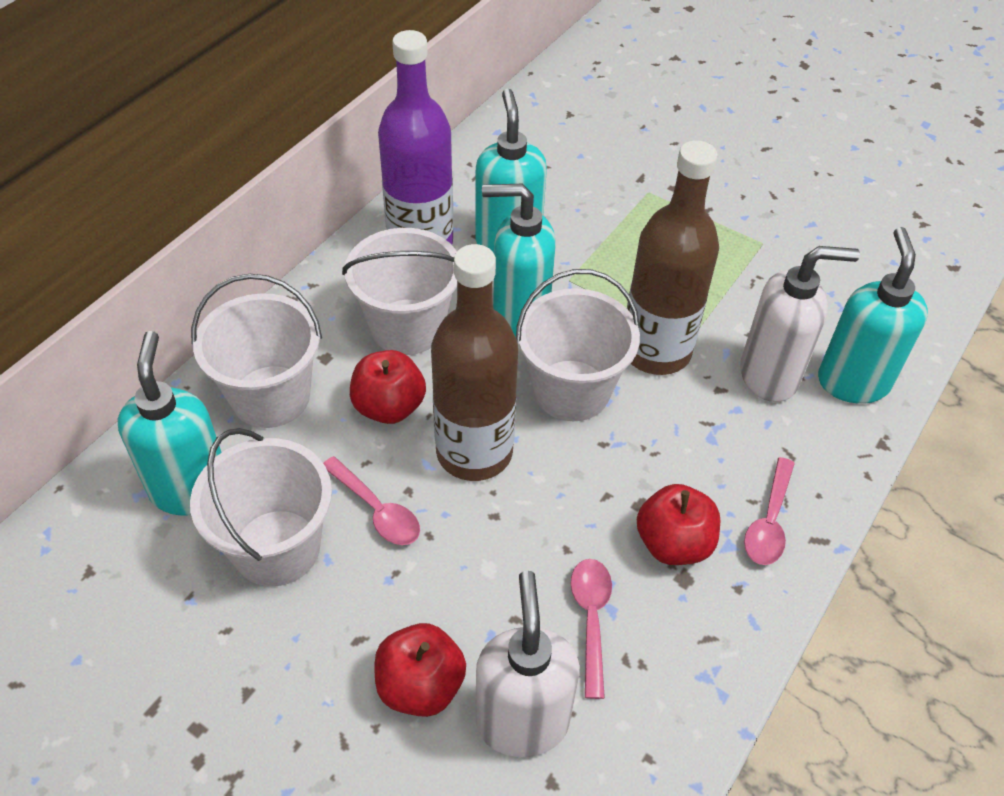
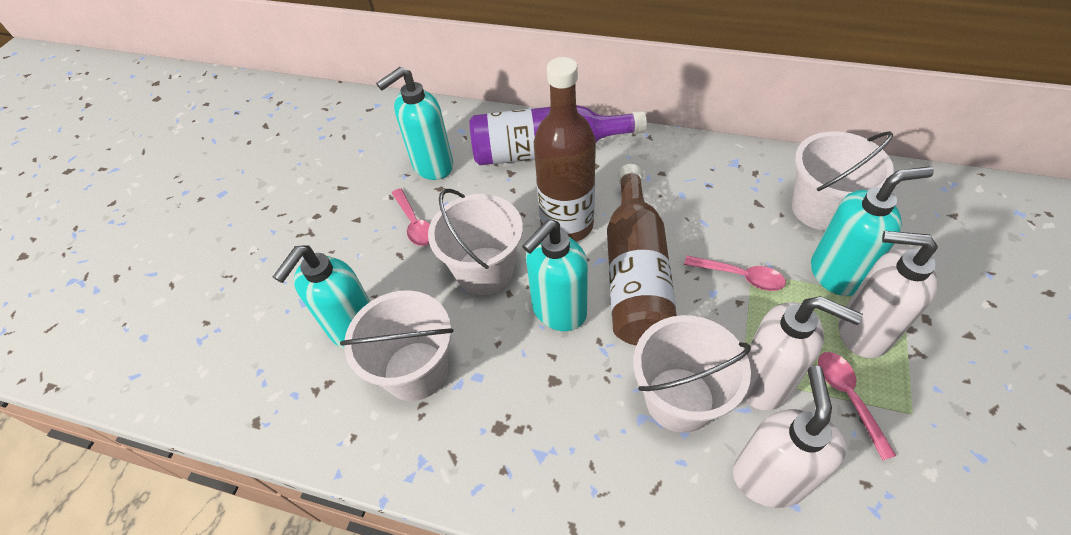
red apple: 3 -> 0
white soap dispenser: 2 -> 3

